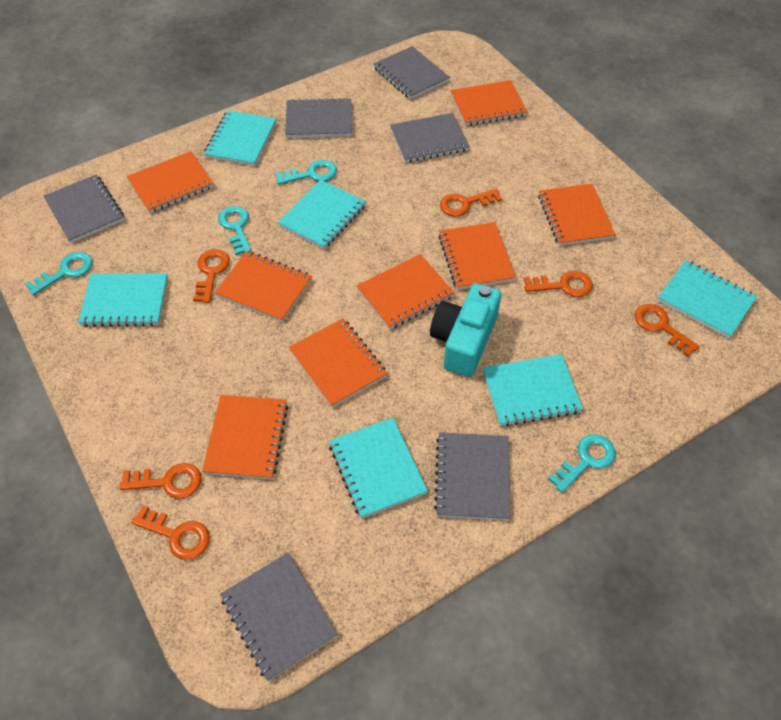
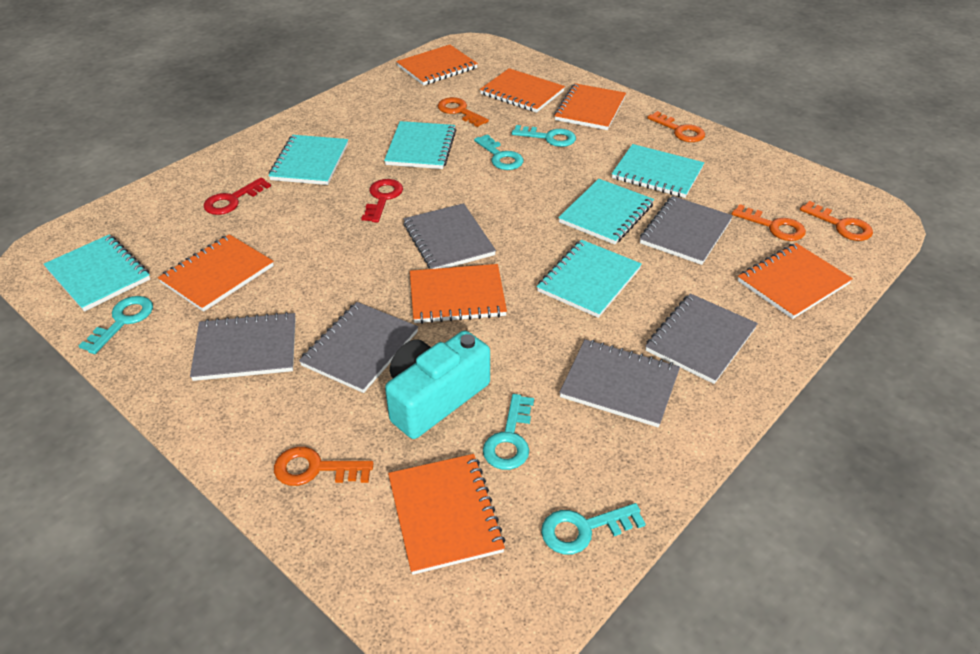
orange key: 6 -> 5
orange notebook: 8 -> 7
red key: 0 -> 2
turquoise key: 4 -> 5

